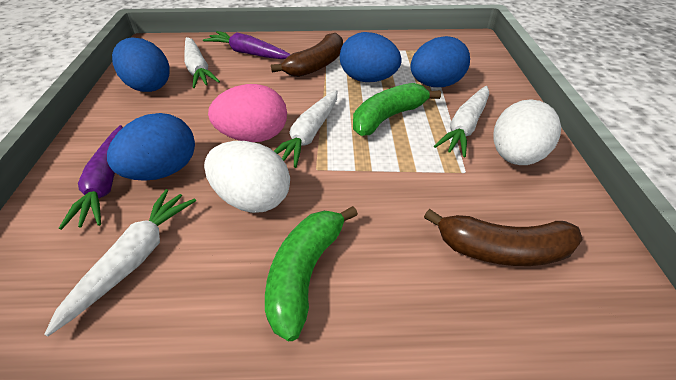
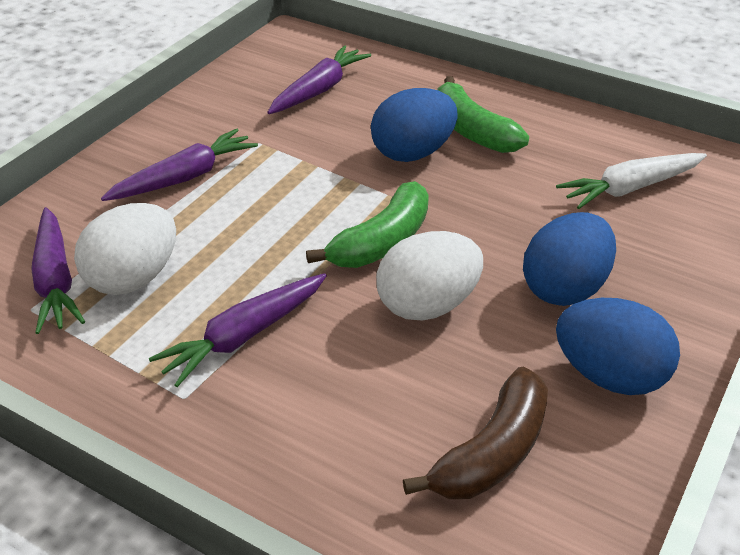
blue egg: 4 -> 3
brown banana: 2 -> 1
pink egg: 1 -> 0
purple carrot: 2 -> 4
white carrot: 4 -> 1

